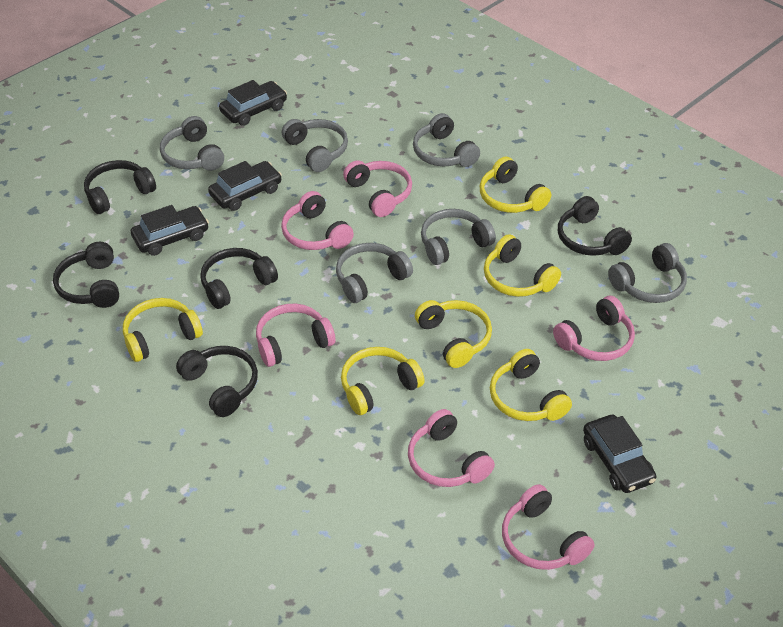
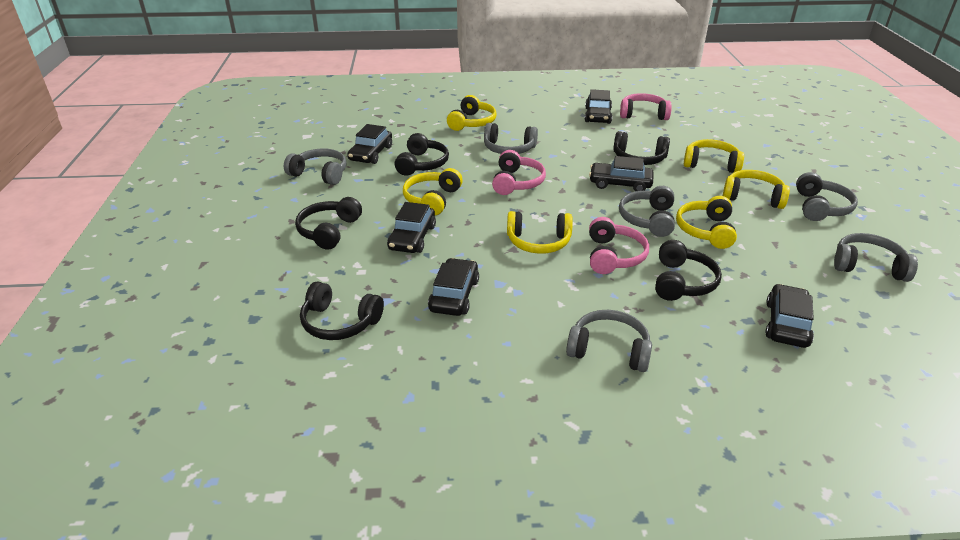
black car: 4 -> 6
pink headphones: 6 -> 3

